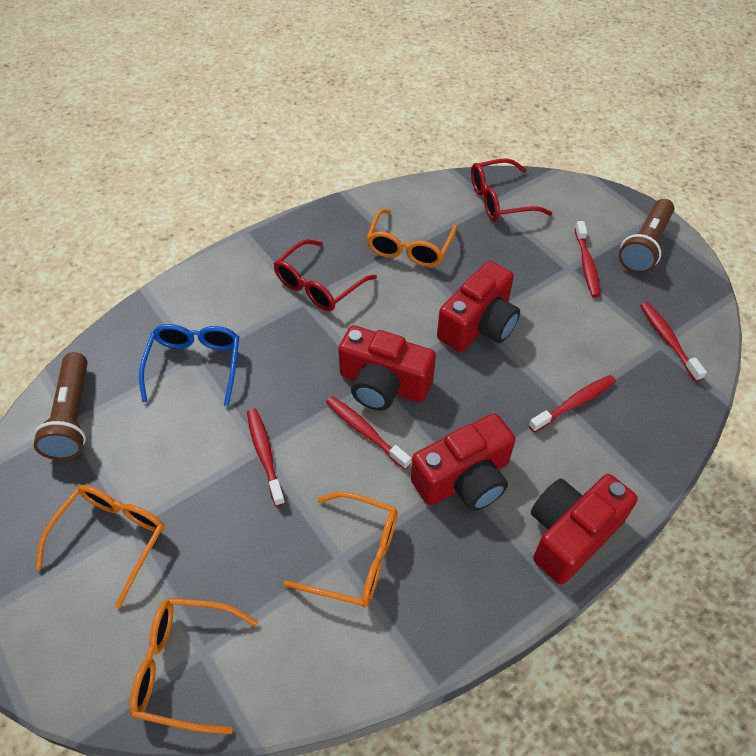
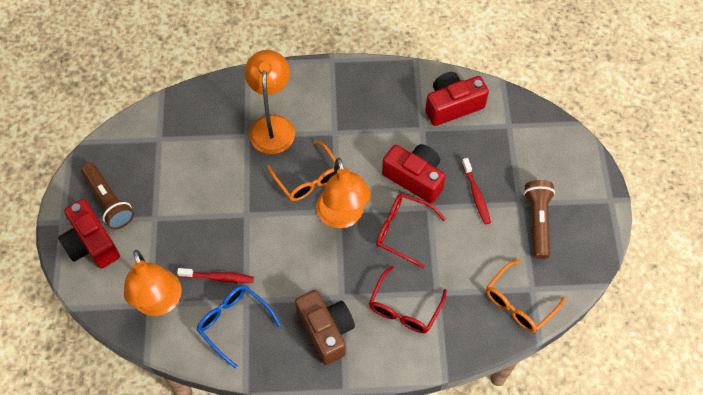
brown camera: 0 -> 1
orange glasses: 4 -> 2
orange lamp: 0 -> 3
red camera: 4 -> 3
red toothbrush: 5 -> 2

